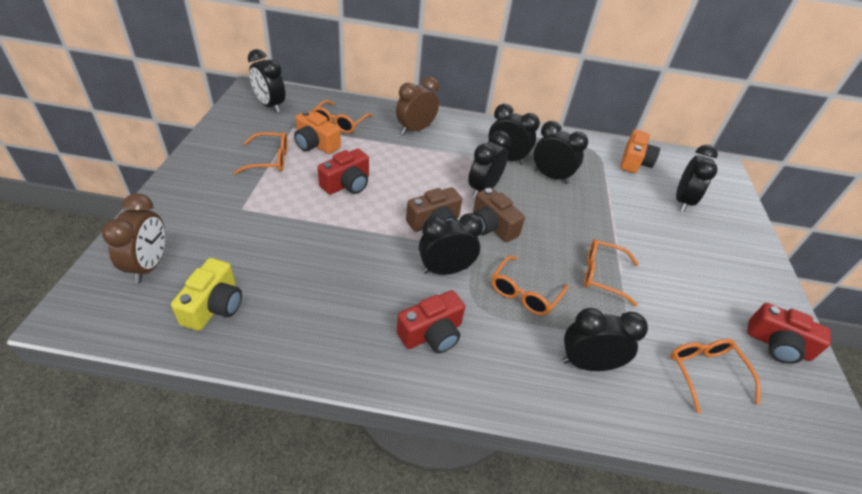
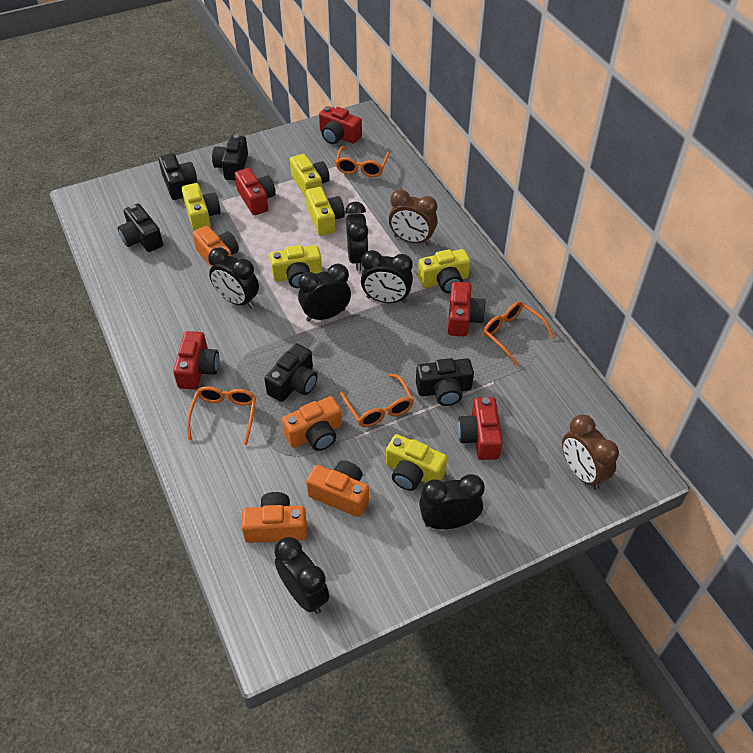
black camera: 0 -> 5
black clock: 7 -> 6
brown camera: 2 -> 0
orange camera: 2 -> 4
orange glasses: 5 -> 4
red camera: 3 -> 5
yellow camera: 1 -> 6

